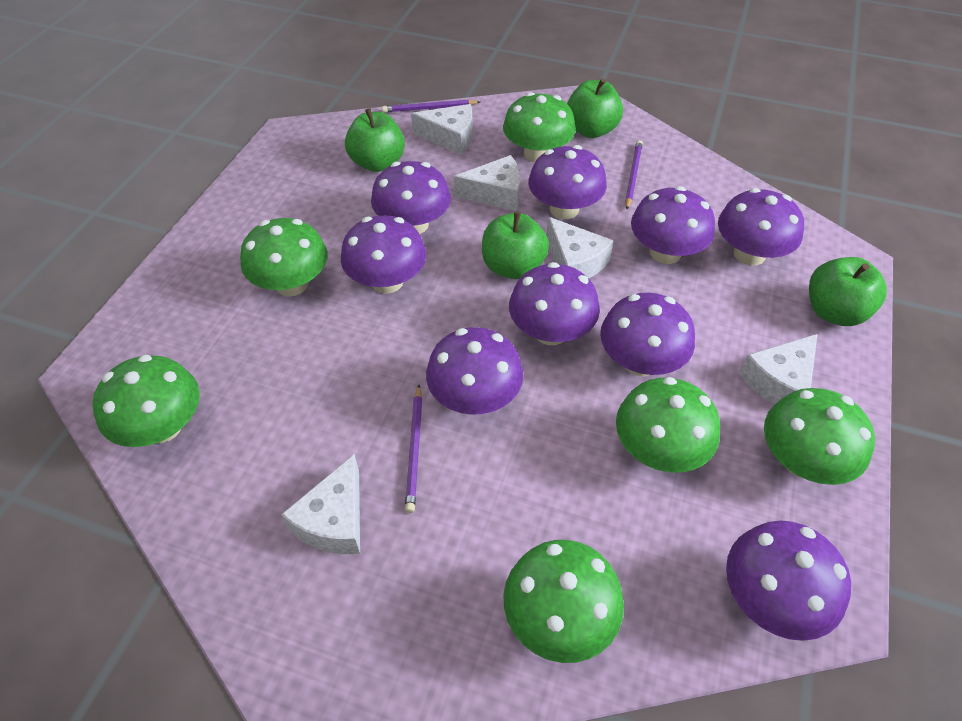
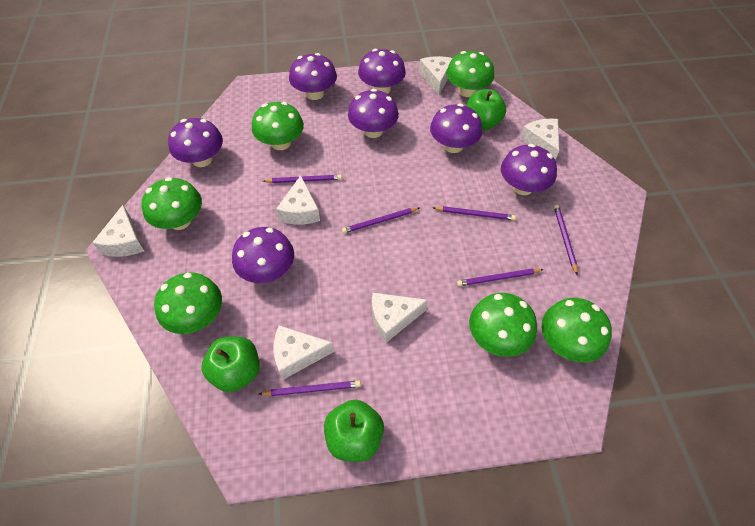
green apple: 4 -> 3
purple mushroom: 9 -> 7
purple pencil: 3 -> 6
white cheese: 5 -> 6

